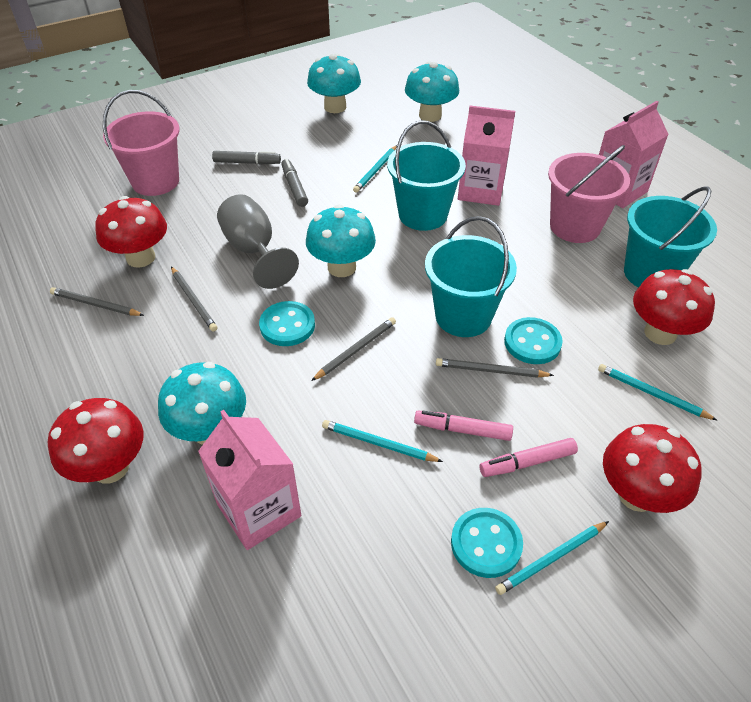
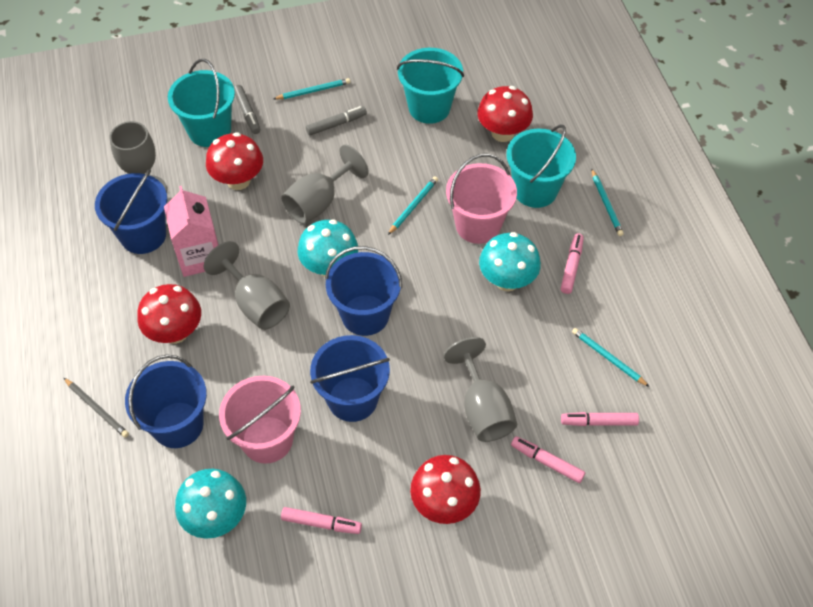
blue bucket: 0 -> 4
grey goblet: 1 -> 4
grey pencil: 4 -> 1
pink carton: 3 -> 1
pink marker: 2 -> 4
turquoise button: 3 -> 0
turquoise mushroom: 4 -> 3

